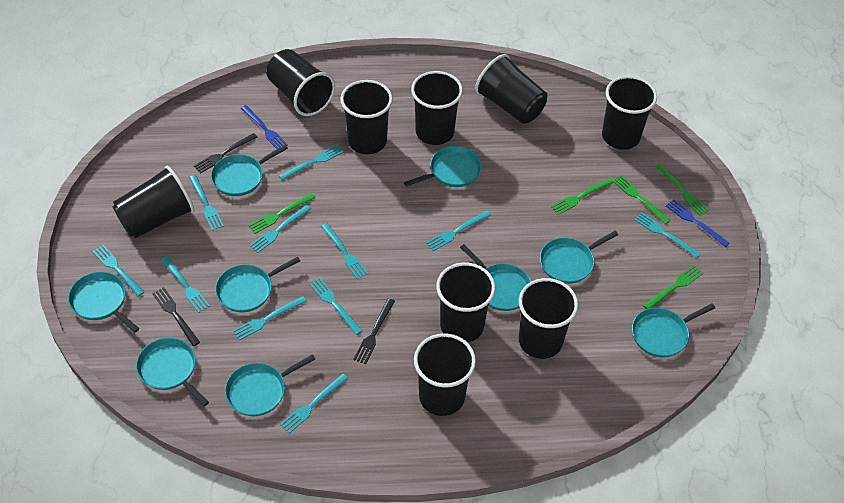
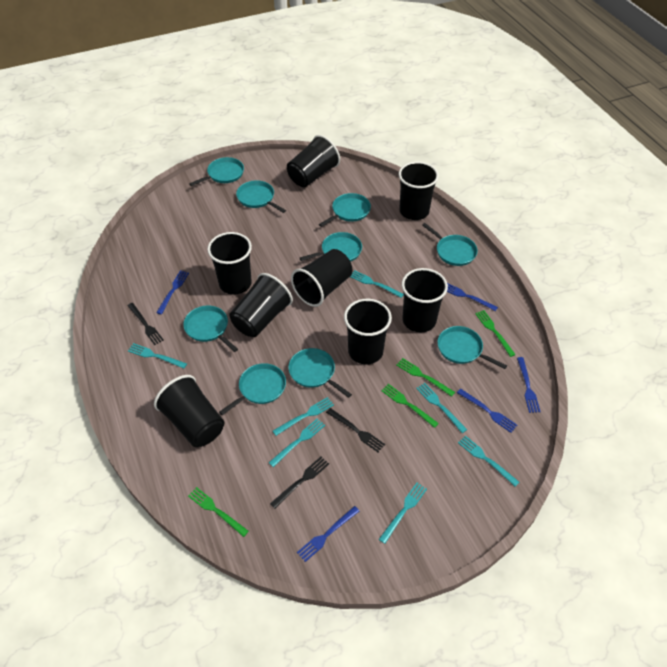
black cup: 9 -> 8
blue fork: 2 -> 5
green fork: 5 -> 4
turquoise fork: 11 -> 7

